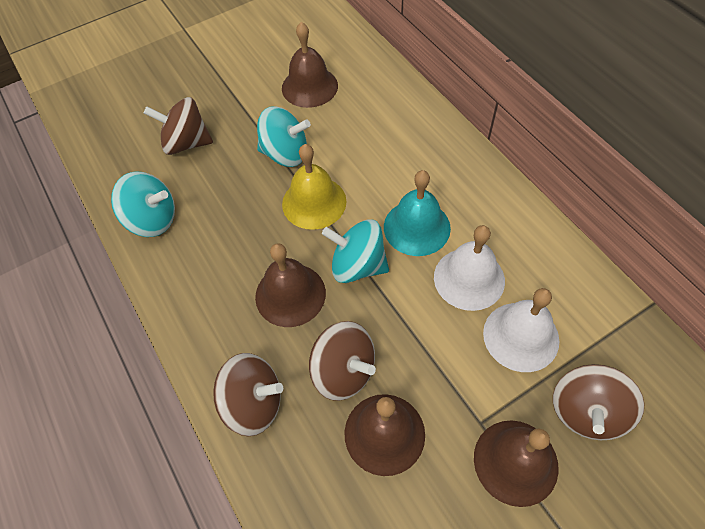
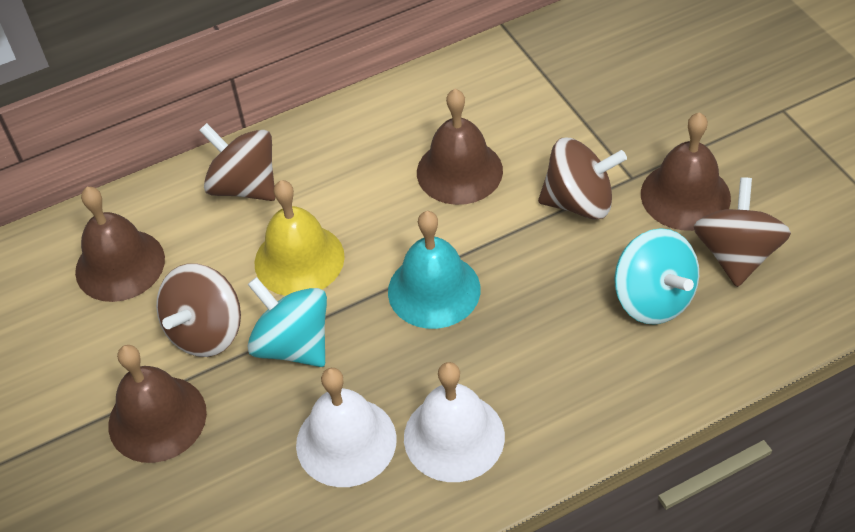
turquoise spinning top: 3 -> 2

